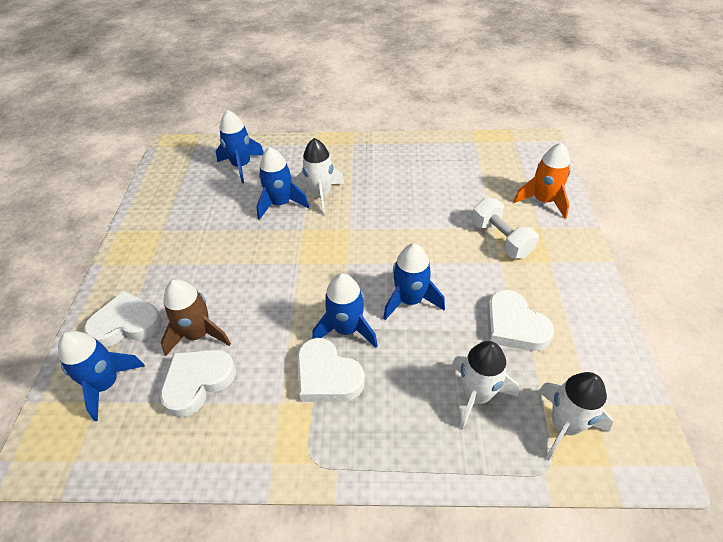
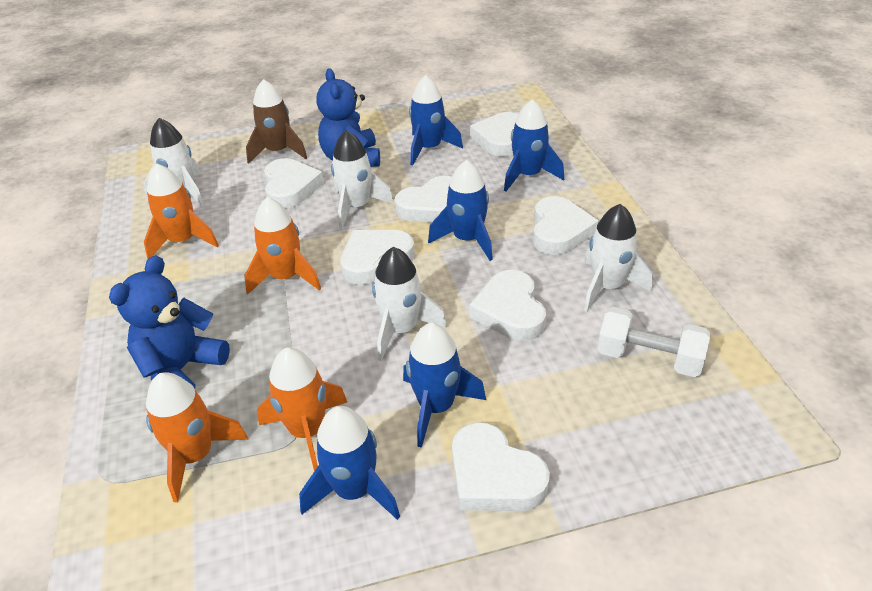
blue teddy bear: 0 -> 2
orange rocket: 1 -> 4
white heart: 4 -> 7
white rocket: 3 -> 4

